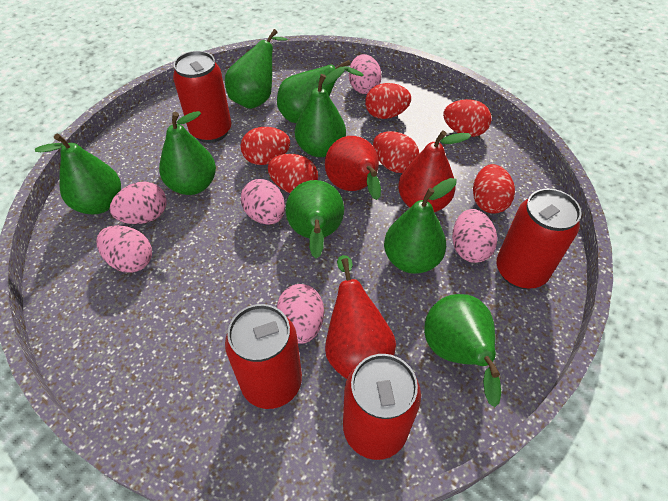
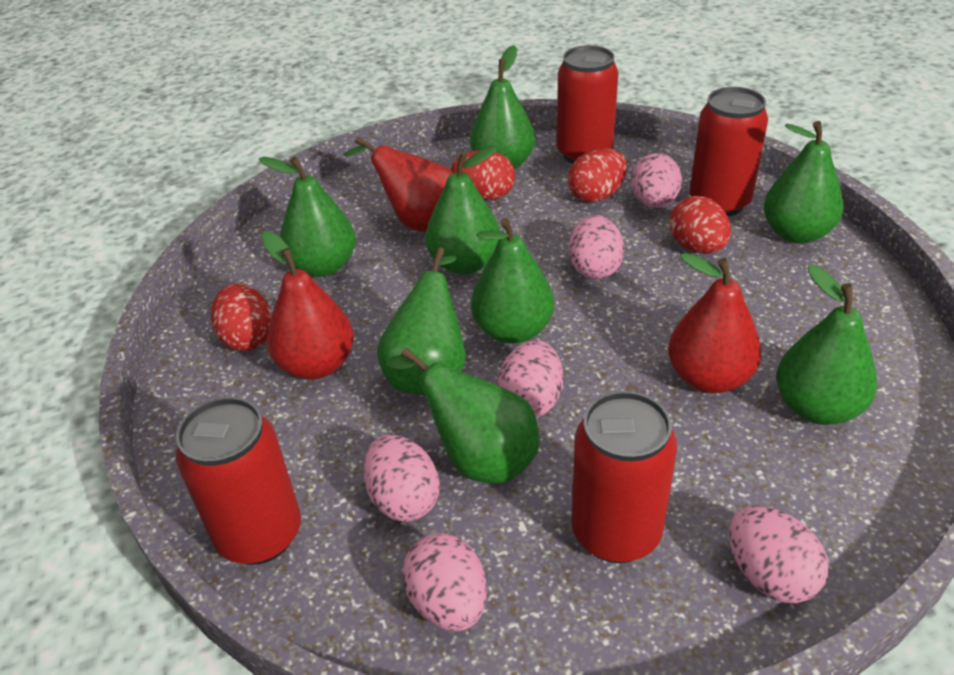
red egg: 6 -> 4

